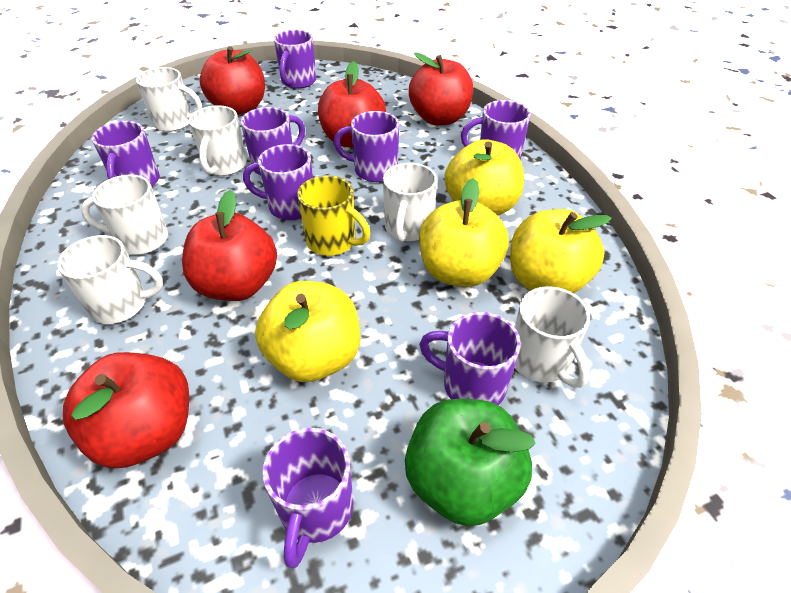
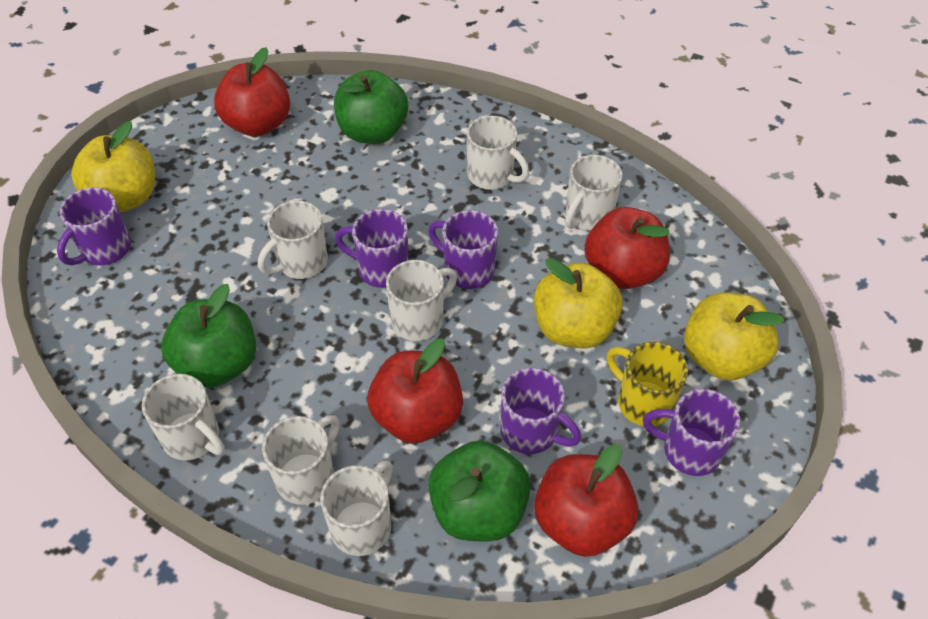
green apple: 1 -> 3
purple mug: 8 -> 5
red apple: 5 -> 4
white mug: 6 -> 7
yellow apple: 4 -> 3

